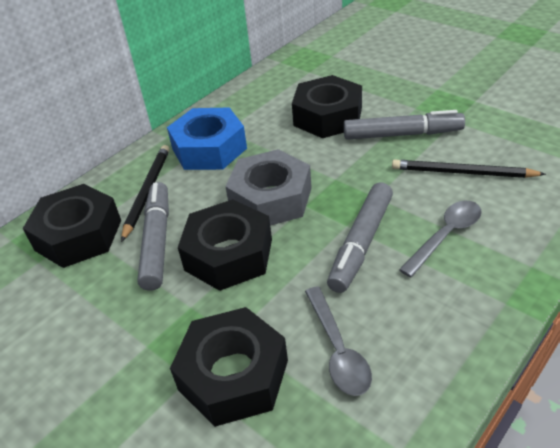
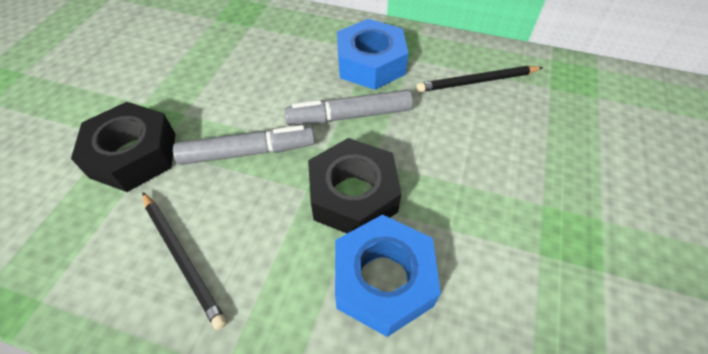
black nut: 4 -> 2
blue nut: 1 -> 2
grey marker: 3 -> 2
grey nut: 1 -> 0
grey spoon: 2 -> 0

